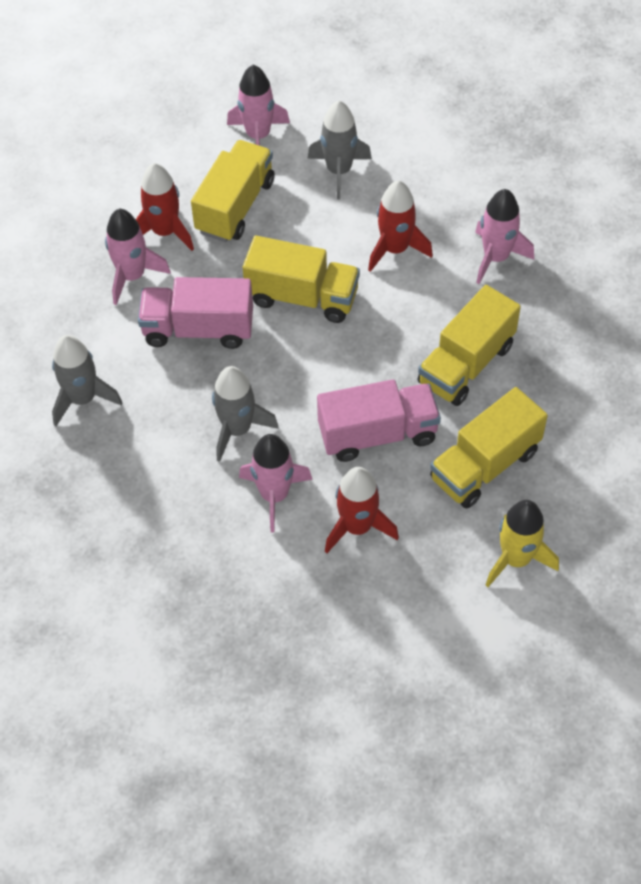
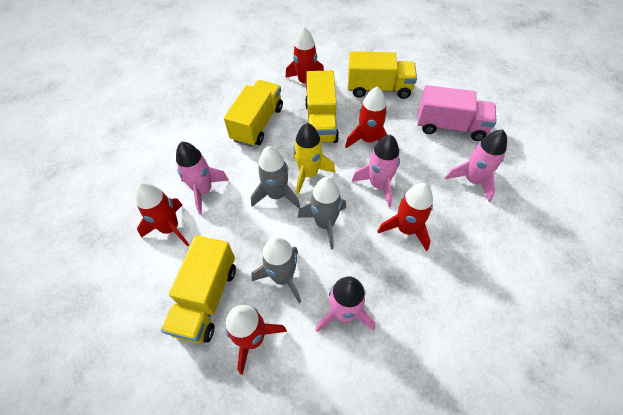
pink truck: 2 -> 1
red rocket: 3 -> 5

